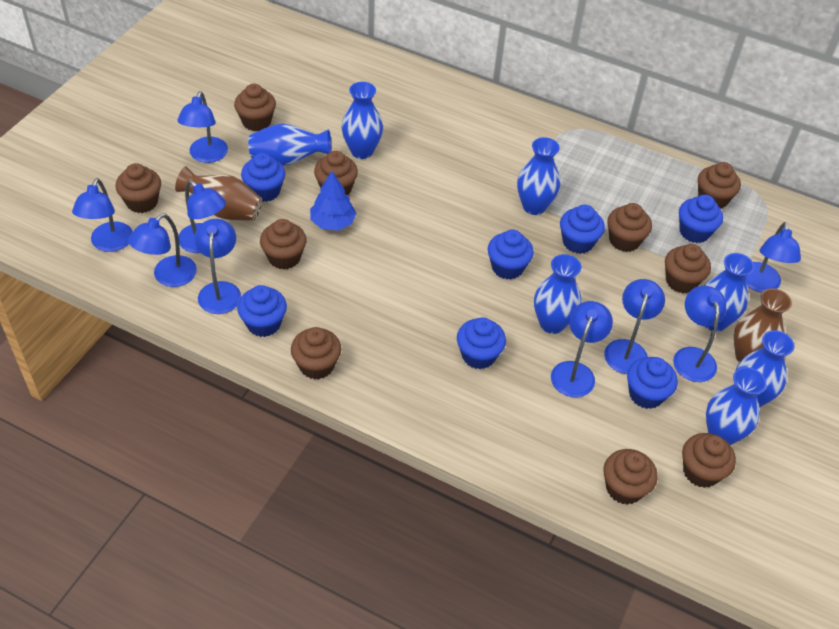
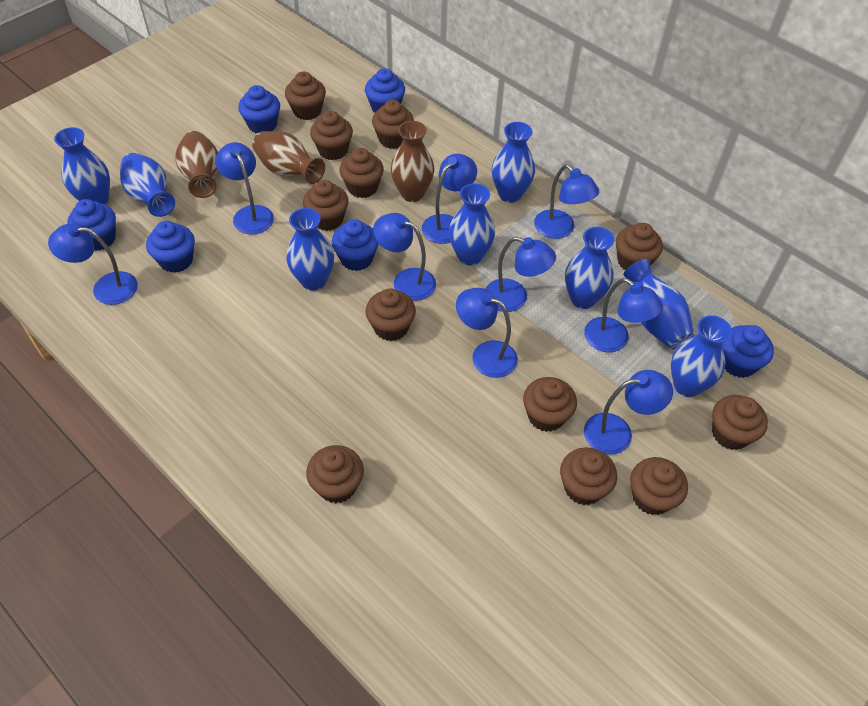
blue cupcake: 7 -> 6
blue tree: 1 -> 0
blue vase: 7 -> 8
brown cupcake: 10 -> 12
brown vase: 2 -> 3

